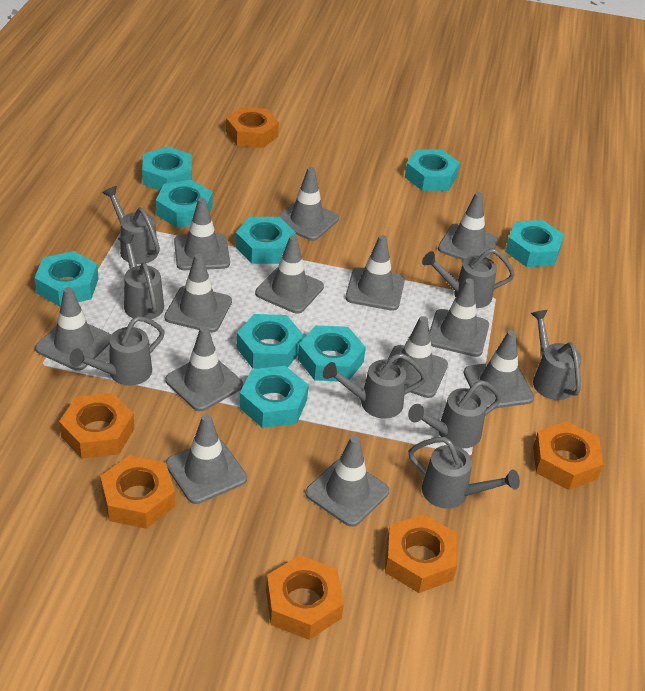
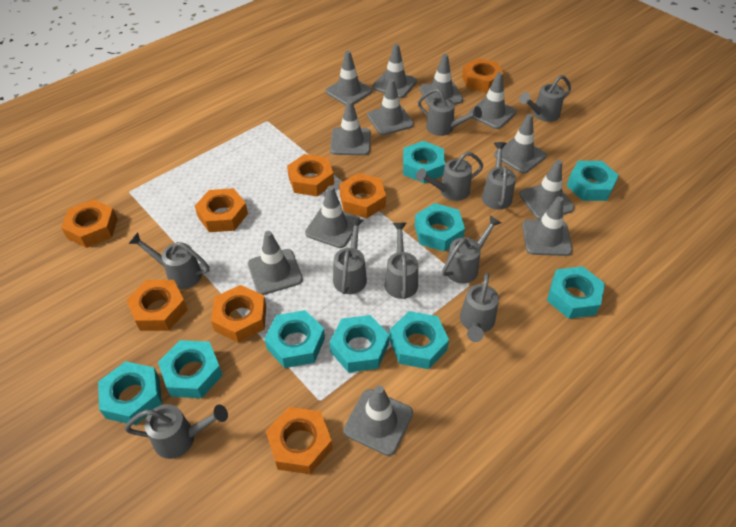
grey traffic cone: 13 -> 12
grey watering can: 8 -> 10
orange nut: 6 -> 8

